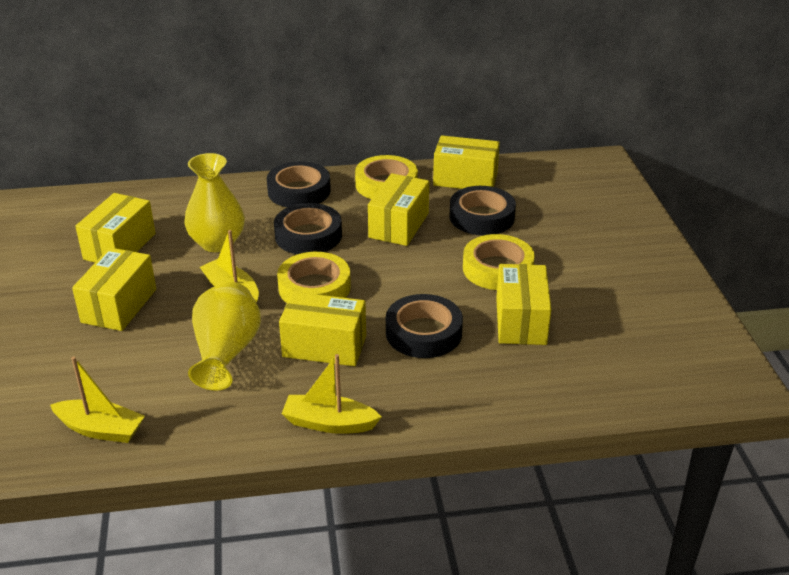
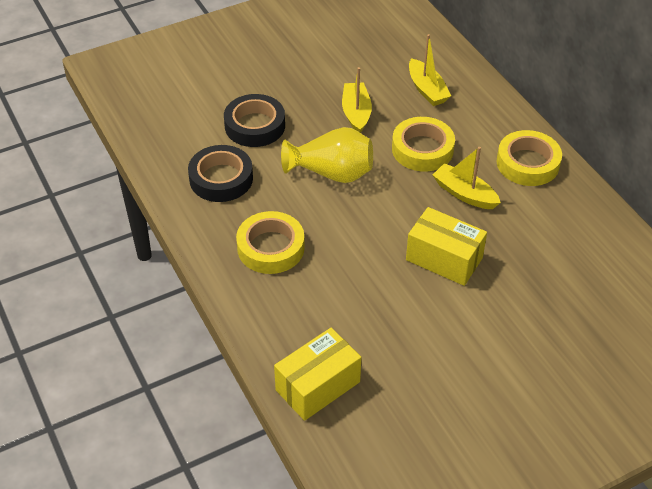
black tape: 4 -> 2
yellow box: 6 -> 2
yellow vase: 2 -> 1

